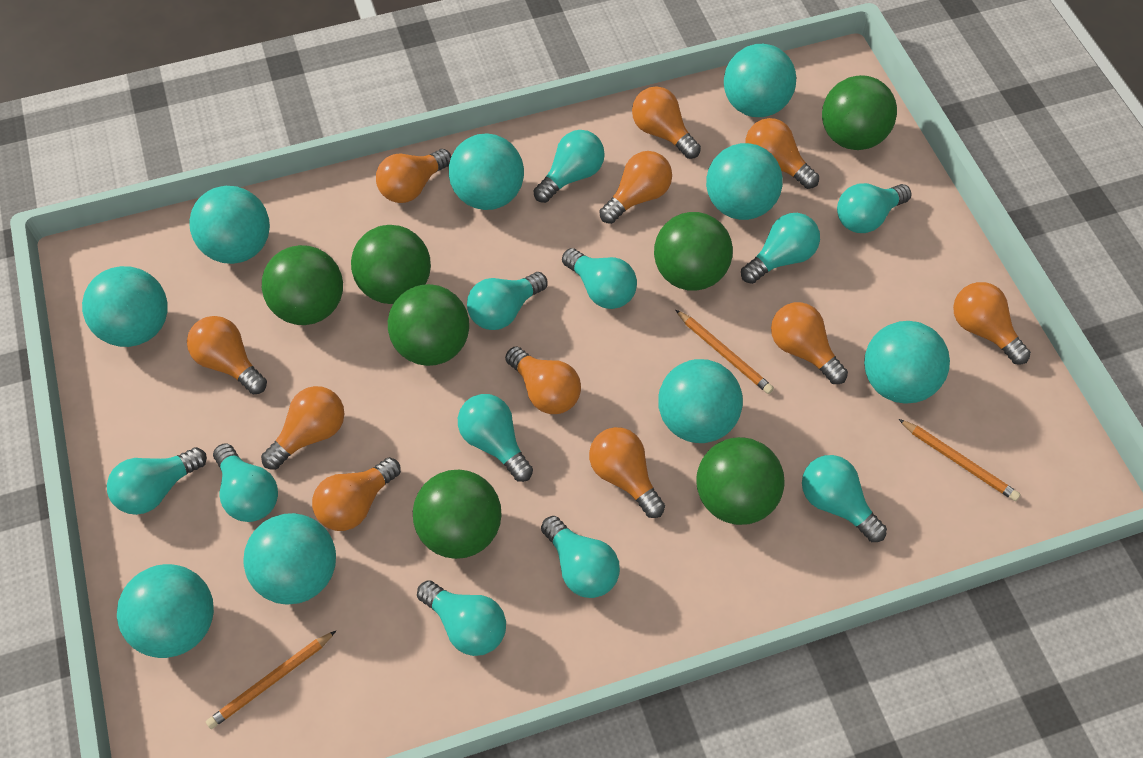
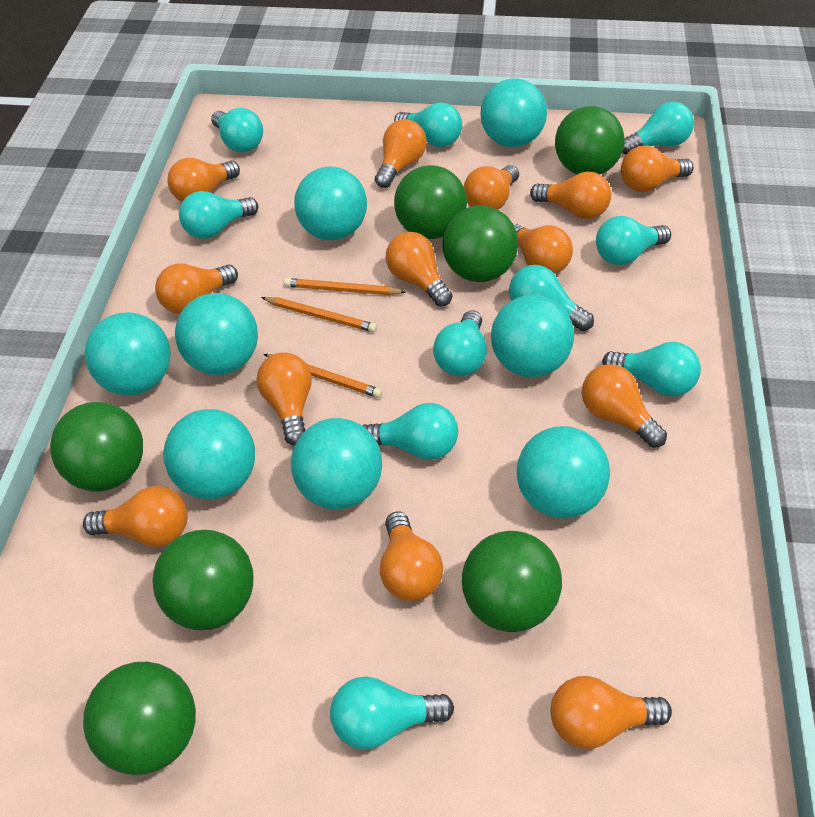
orange light bulb: 11 -> 13
turquoise ball: 9 -> 8
turquoise light bulb: 11 -> 10

